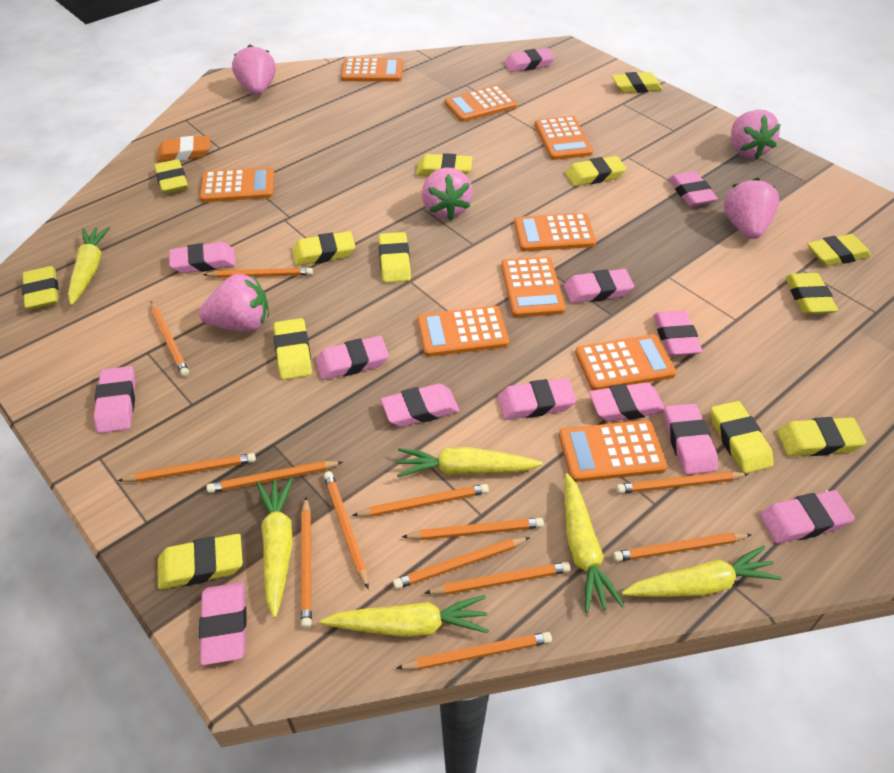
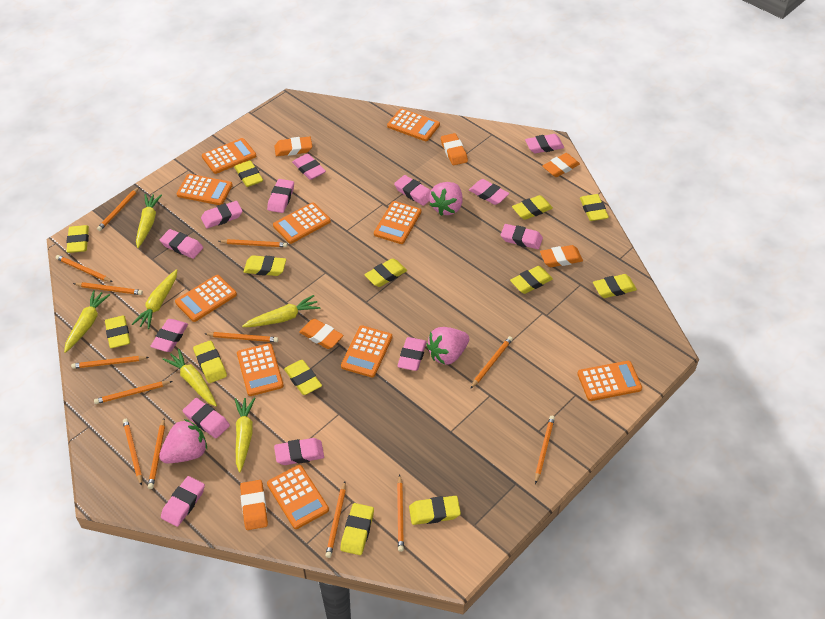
orange calculator: 9 -> 10
orange eraser: 1 -> 6
pink strawberry: 5 -> 3

